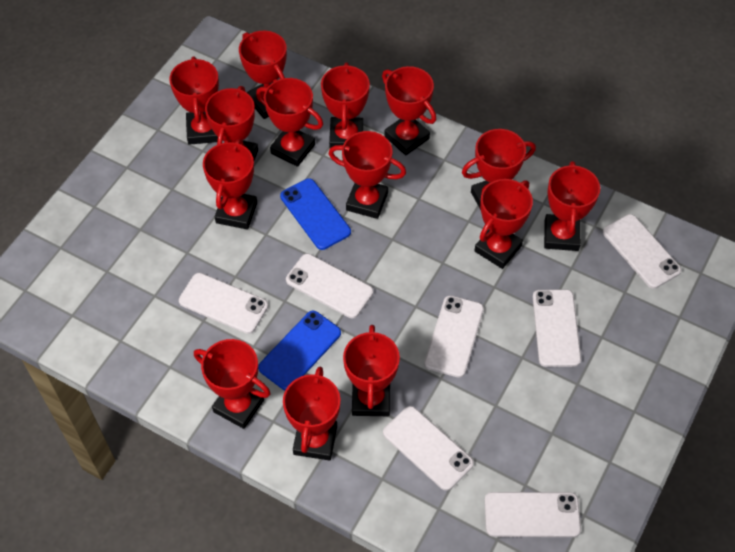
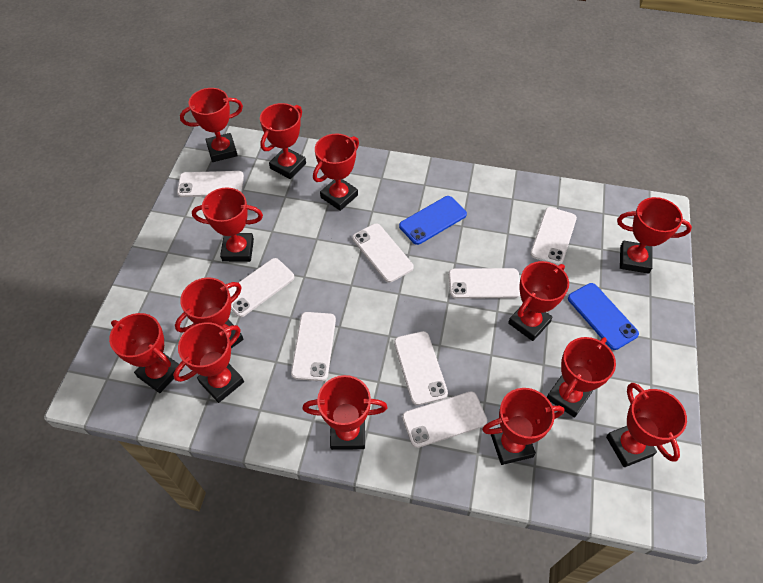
red trophy: 14 -> 13
white phone: 7 -> 8

